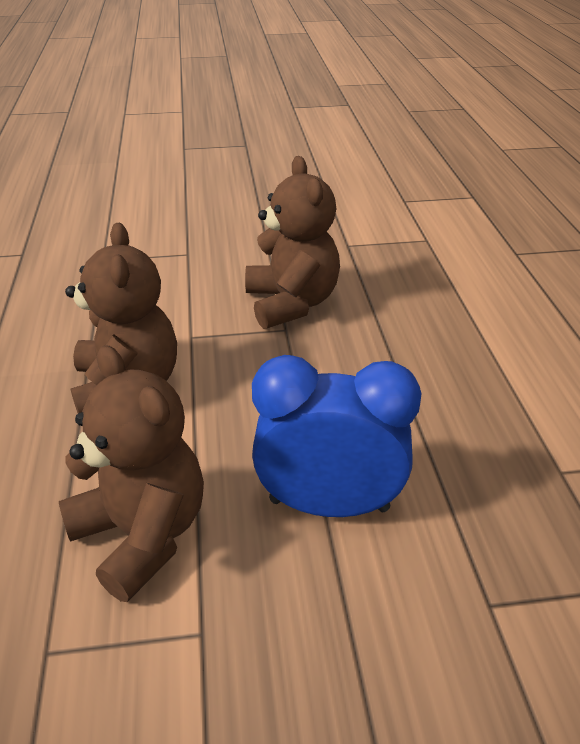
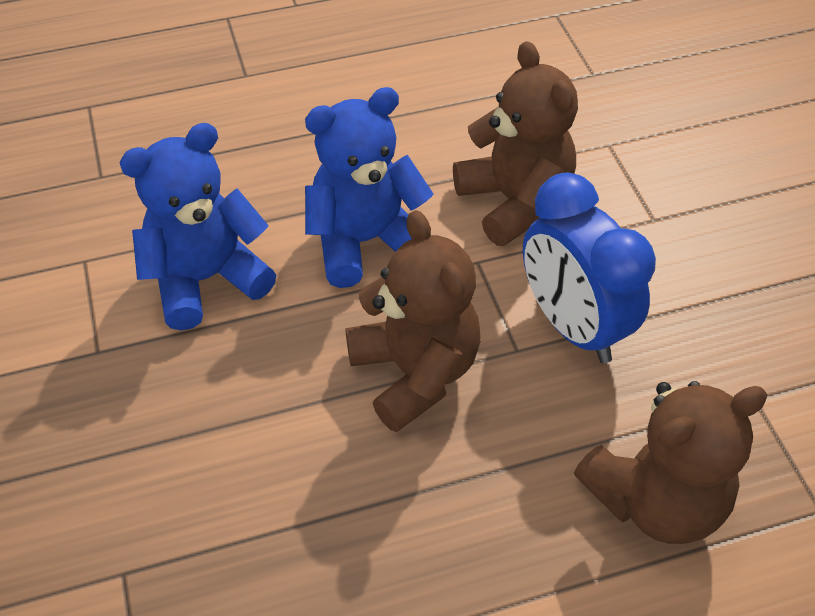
blue teddy bear: 0 -> 2

